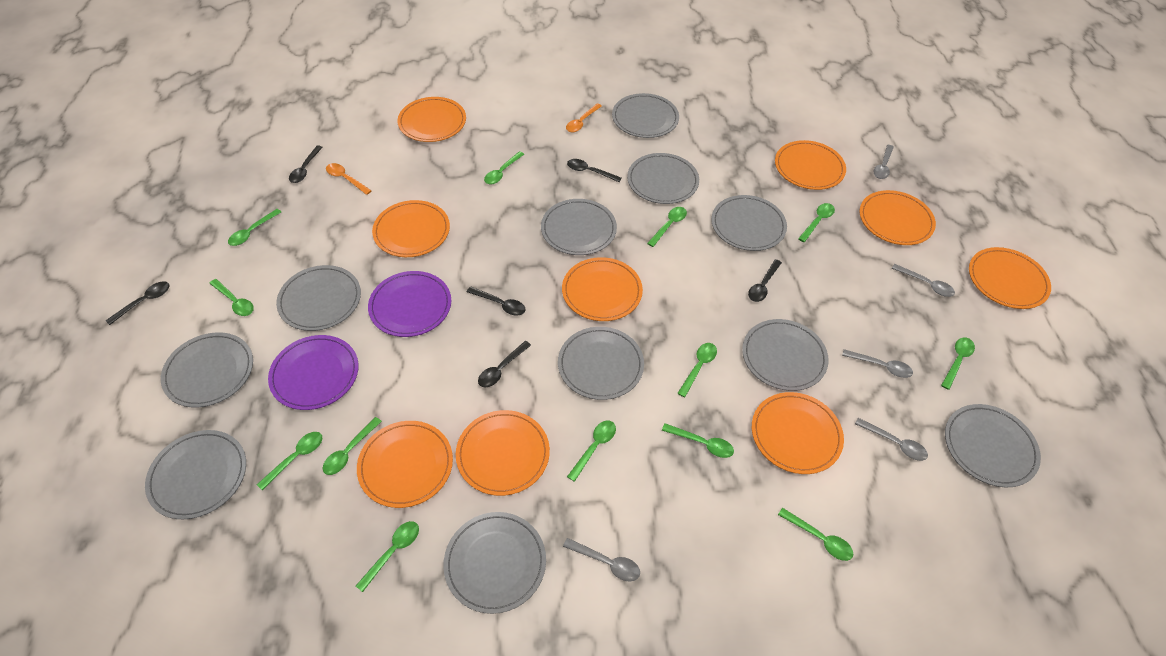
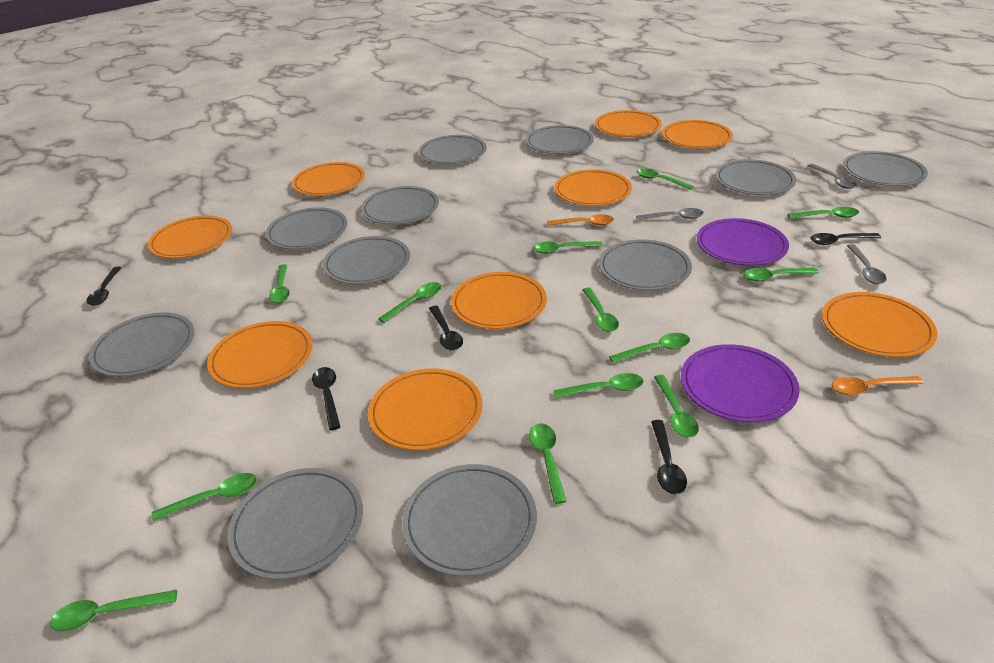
black spoon: 6 -> 5
grey spoon: 5 -> 3

